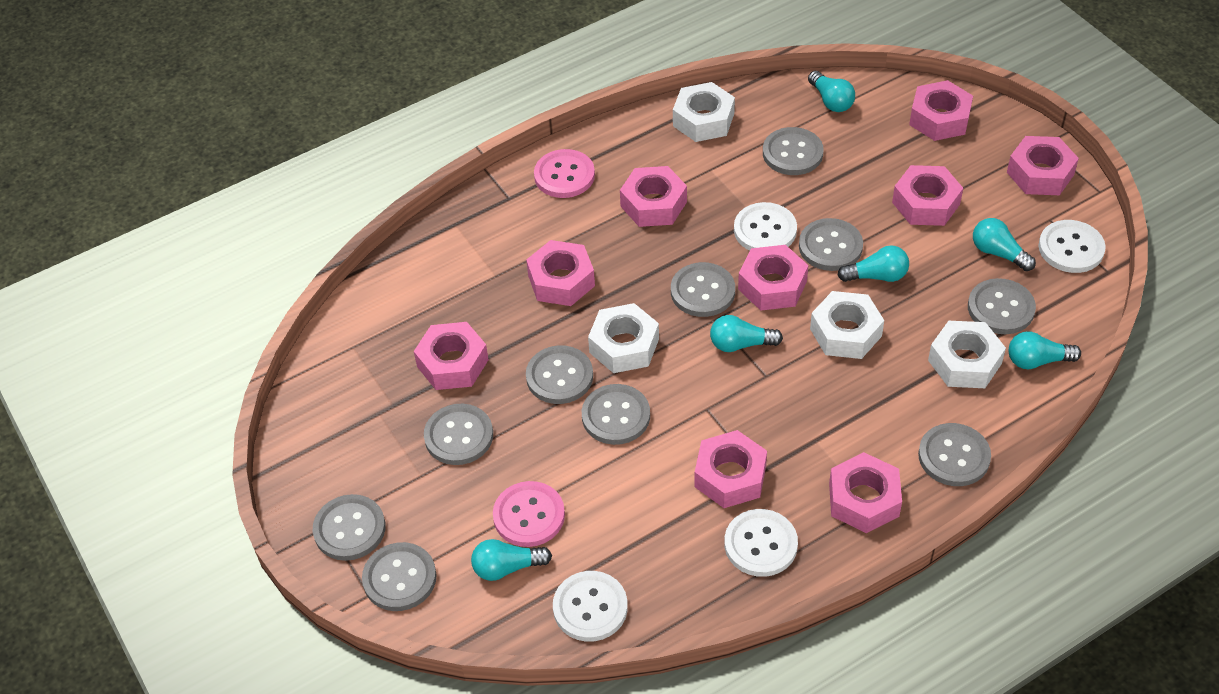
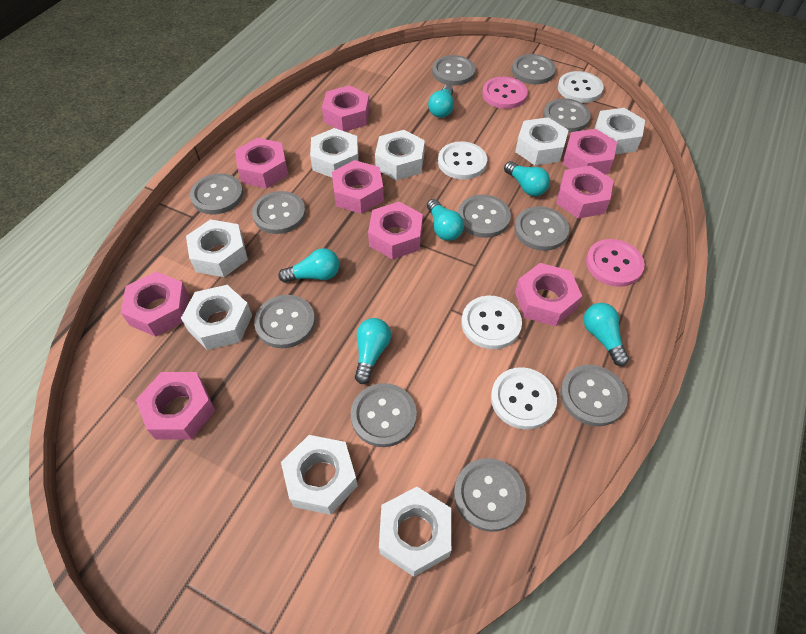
grey button: 10 -> 11
white nut: 4 -> 8

